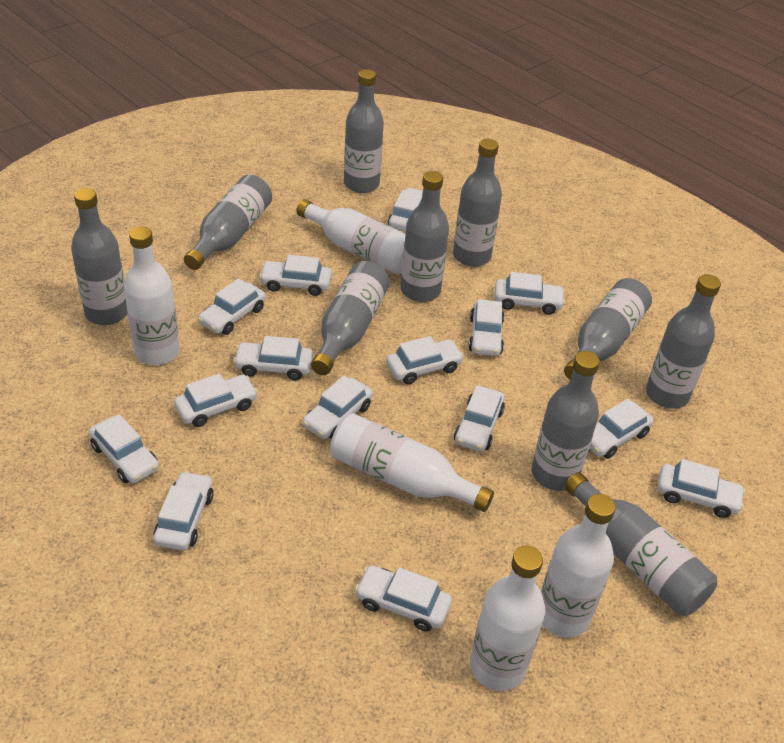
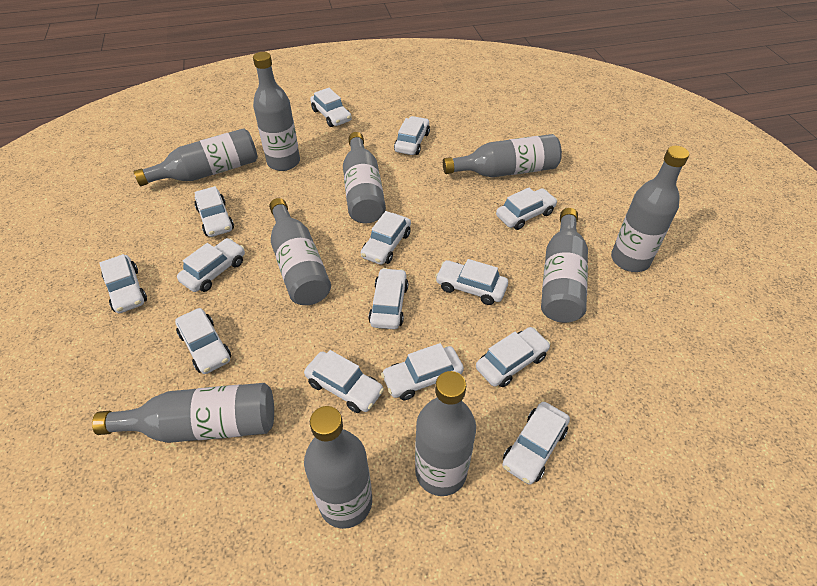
white bottle: 5 -> 0
white car: 15 -> 14

